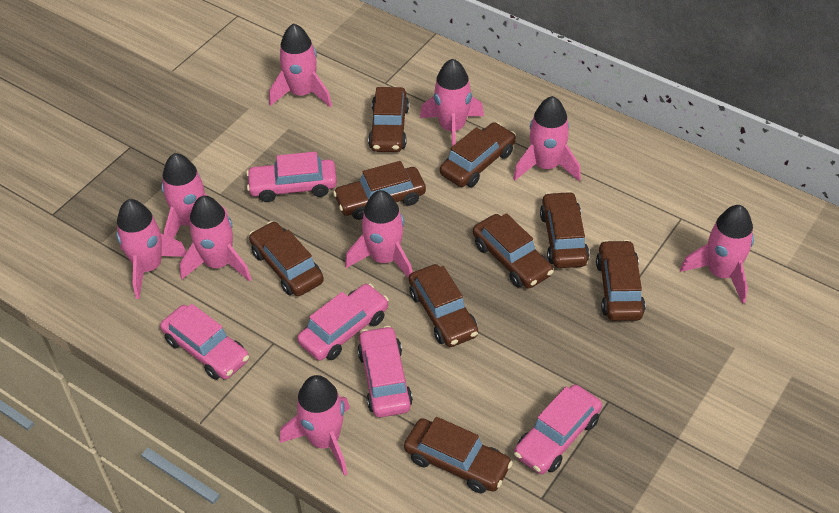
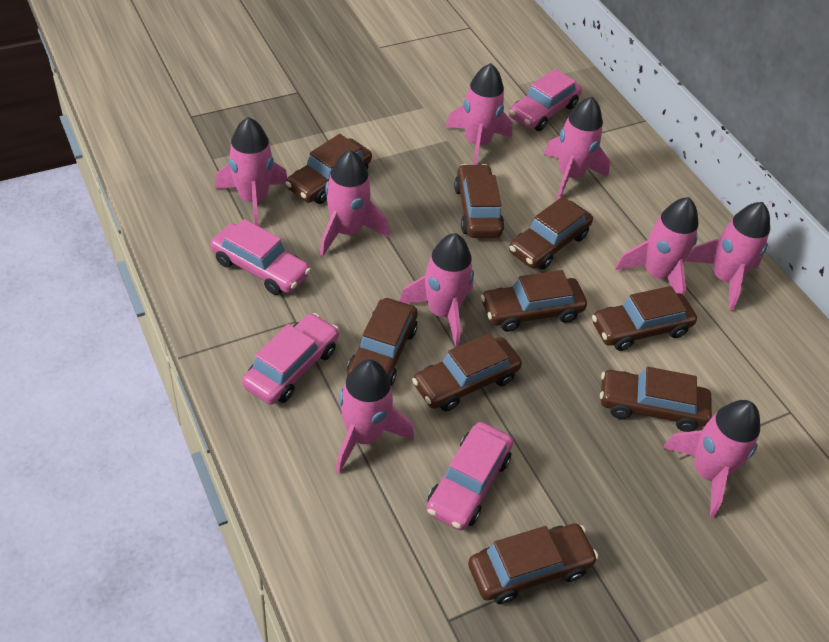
pink car: 5 -> 4

